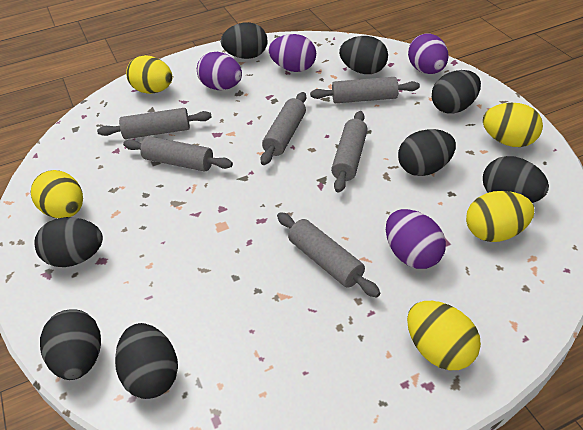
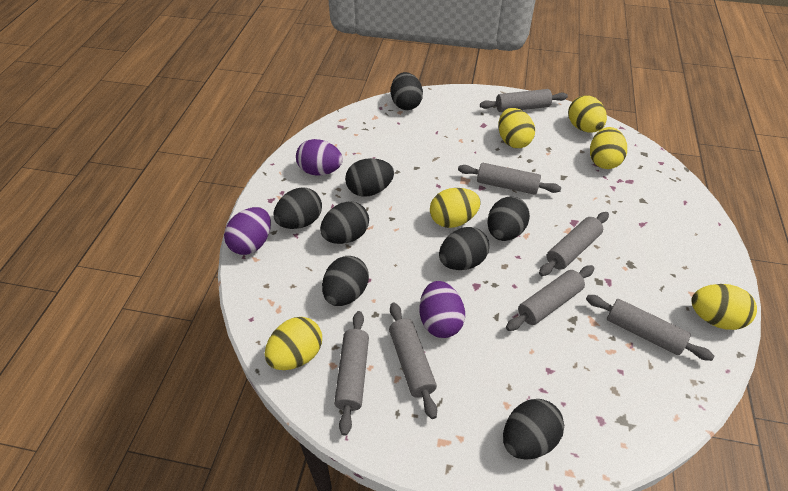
grey rolling pin: 6 -> 7
purple egg: 4 -> 3
yellow egg: 5 -> 6

